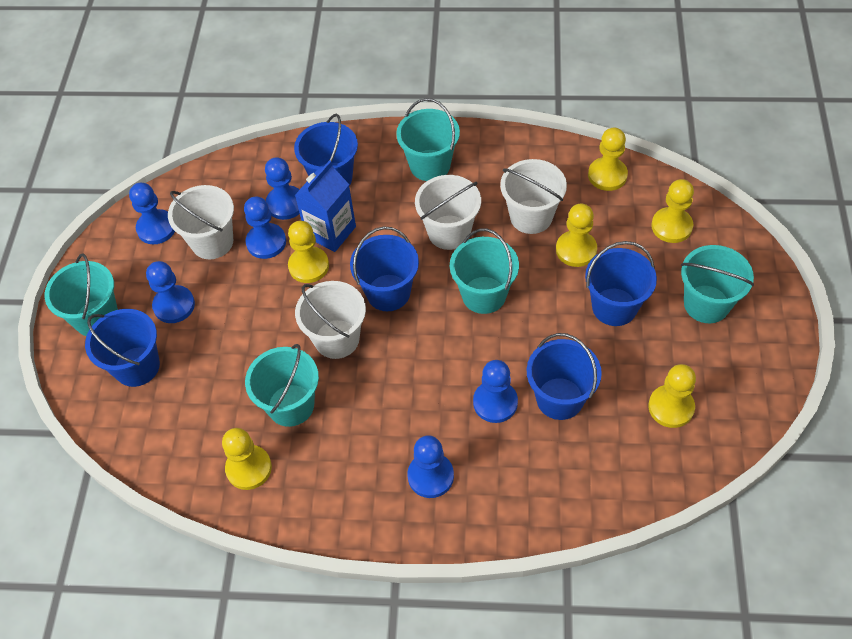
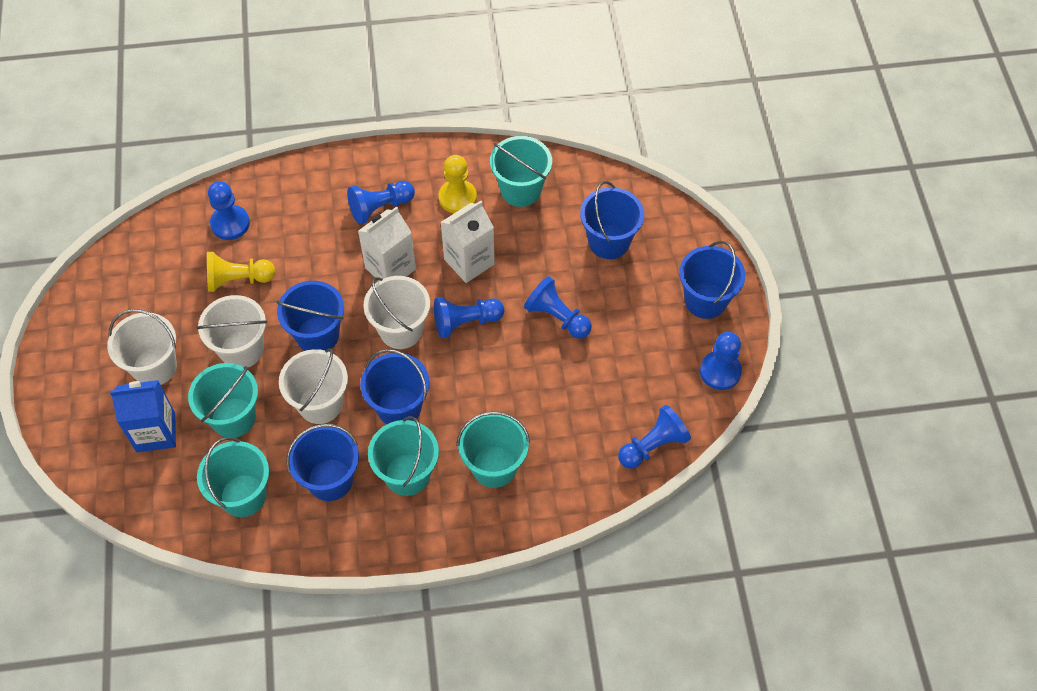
white carton: 0 -> 2
yellow pawn: 6 -> 2

